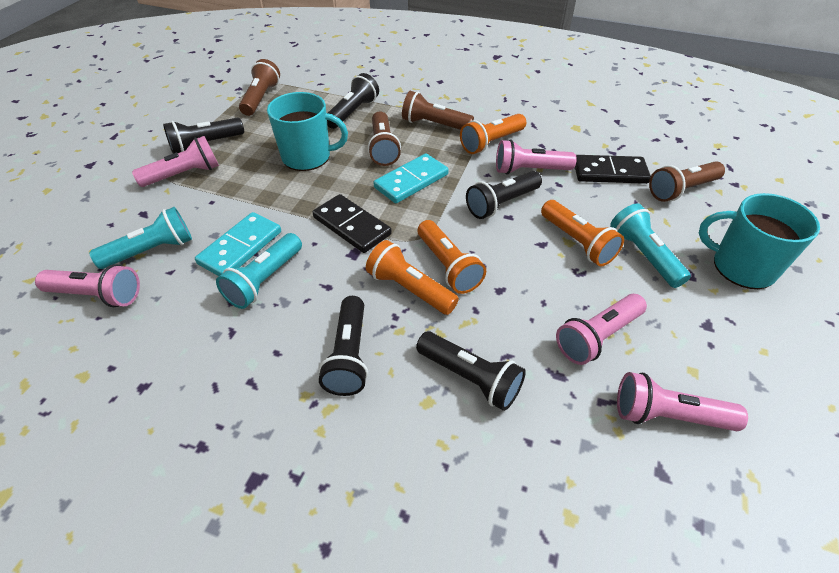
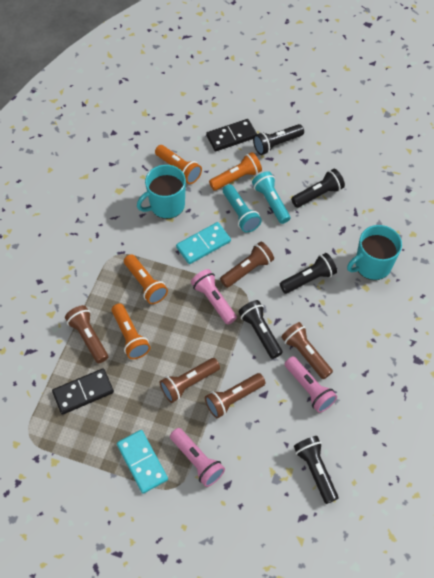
brown flashlight: 4 -> 5
pink flashlight: 5 -> 3
turquoise flashlight: 3 -> 2

